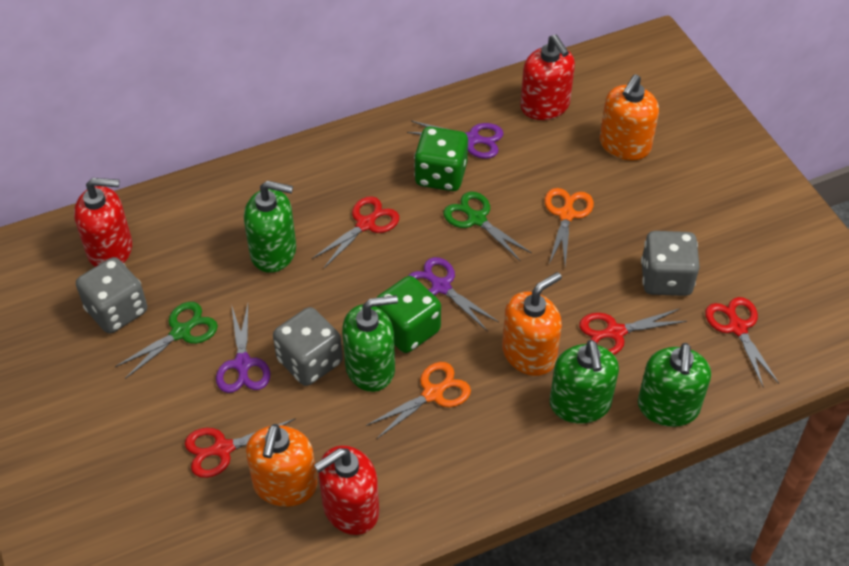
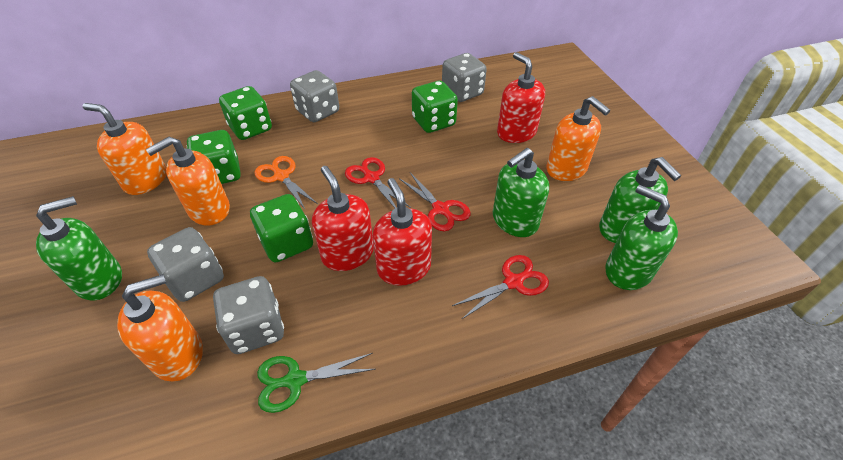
green dice: 2 -> 4
green scissors: 2 -> 1
grey dice: 3 -> 4
orange scissors: 2 -> 1
orange soap dispenser: 3 -> 4
purple scissors: 3 -> 0
red scissors: 4 -> 3

